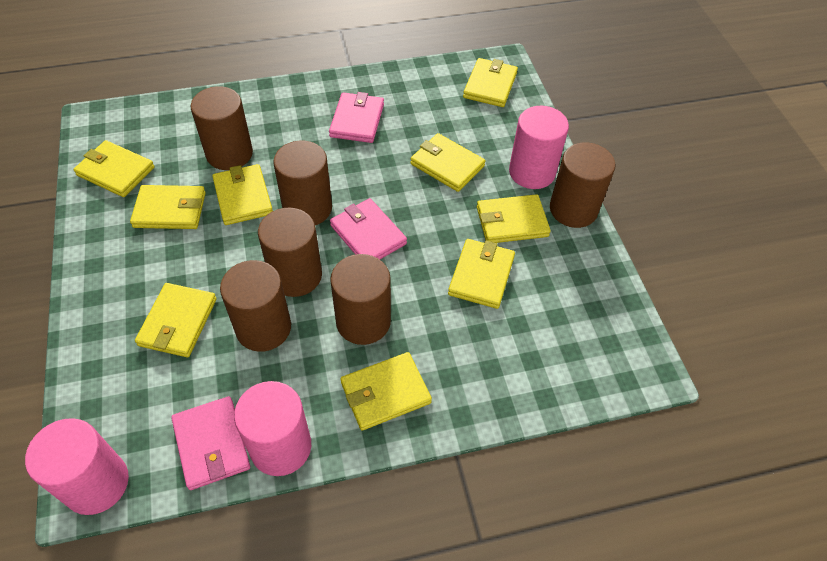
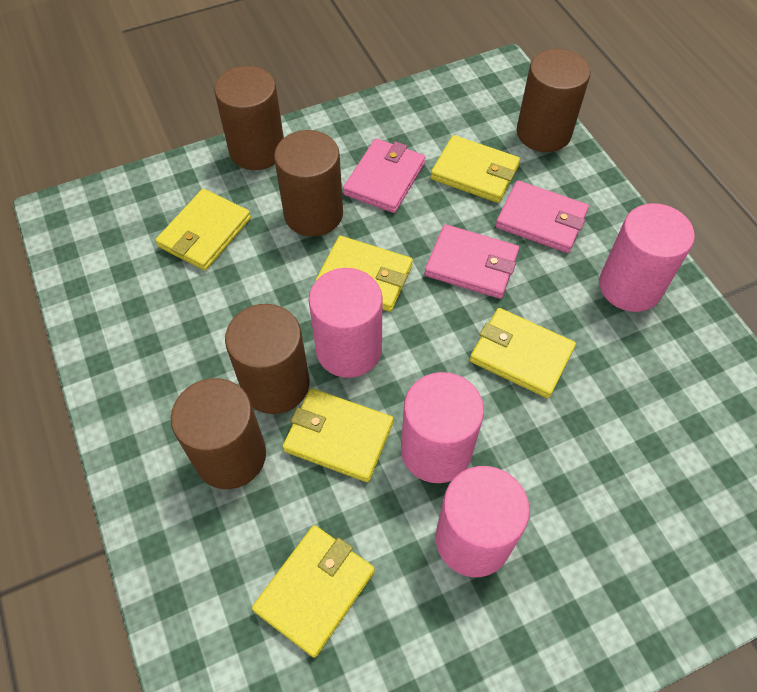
brown cylinder: 6 -> 5
pink cylinder: 3 -> 4
yellow wallet: 9 -> 6

